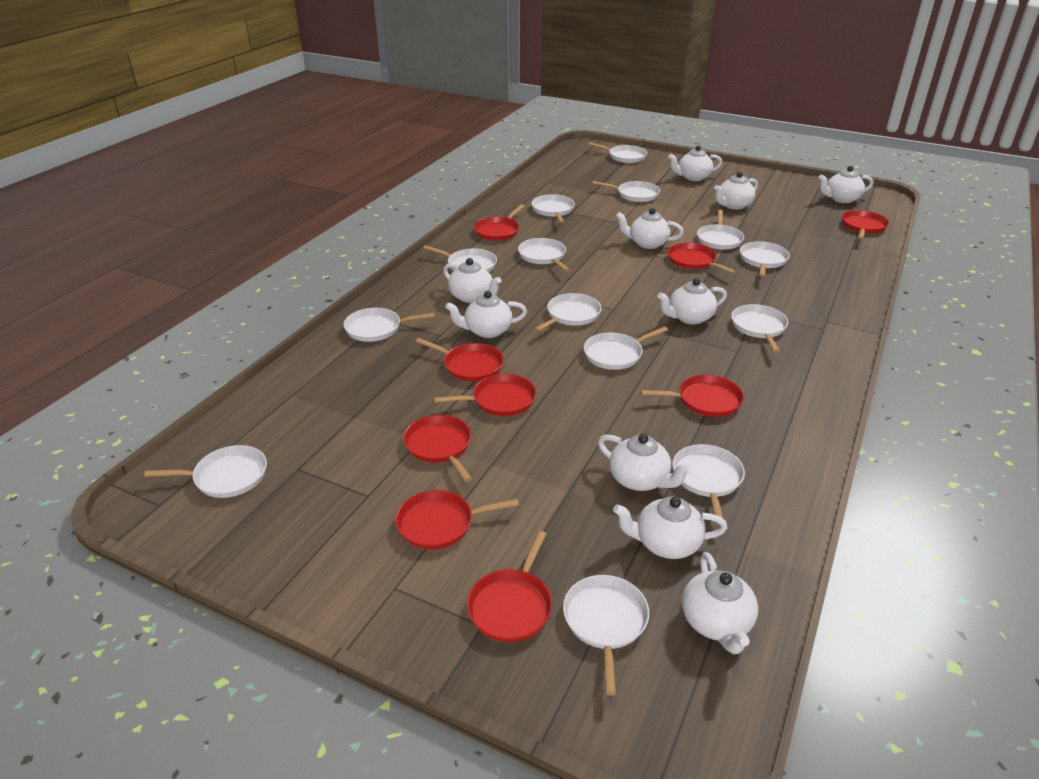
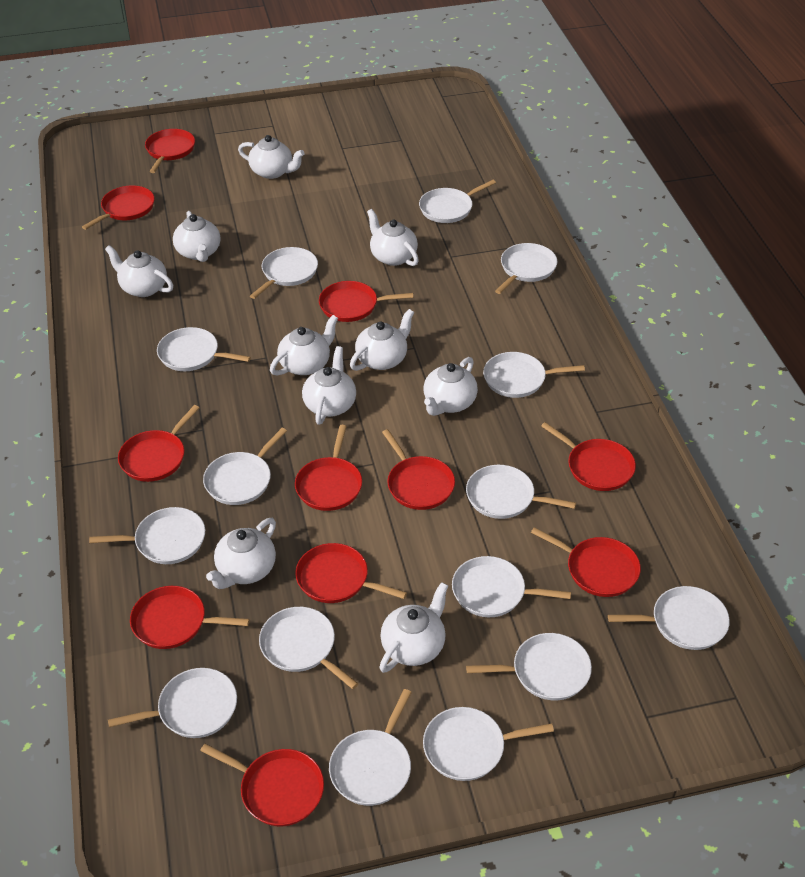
red pan: 9 -> 11
white pan: 14 -> 15

